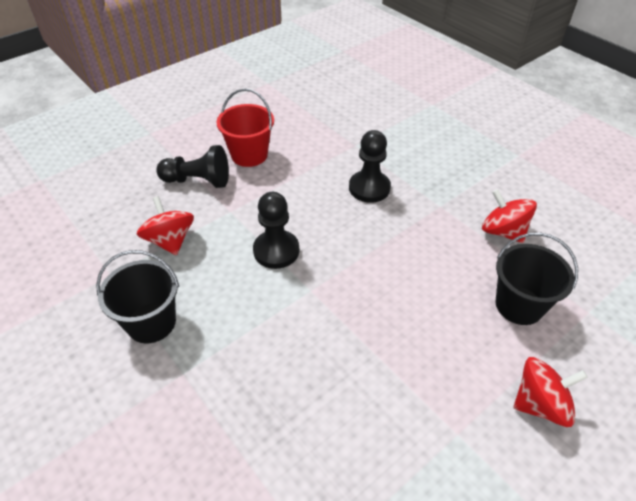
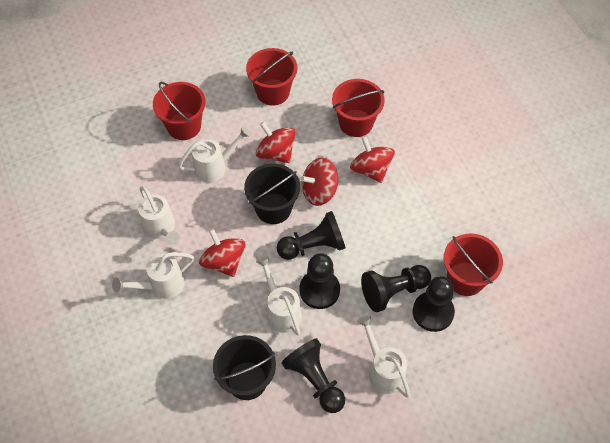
black pawn: 3 -> 5
red bucket: 1 -> 4
red spinning top: 3 -> 4
white watering can: 0 -> 5

